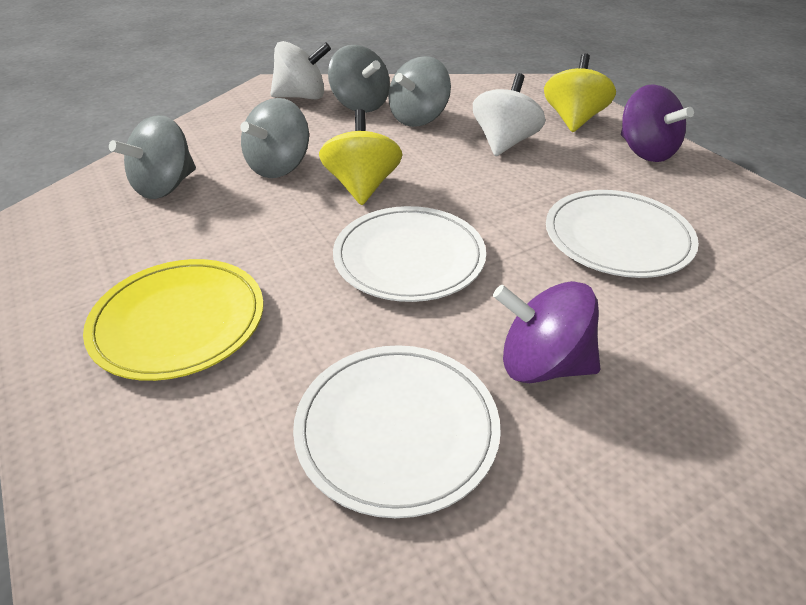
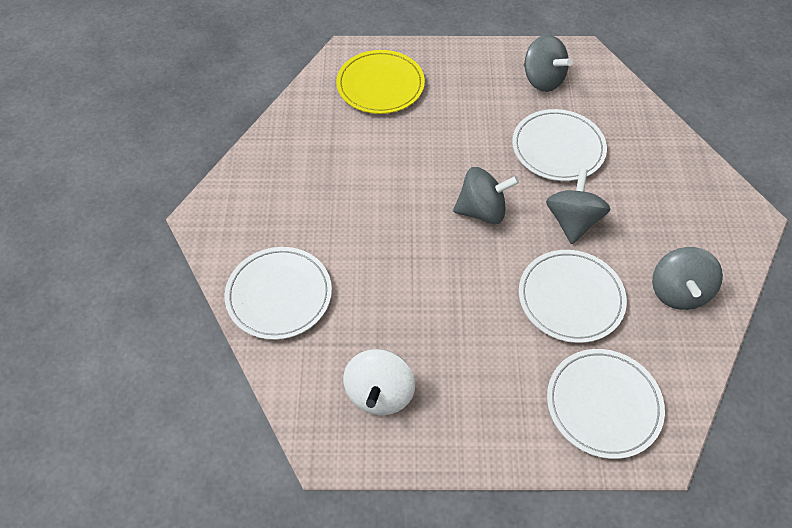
purple spinning top: 2 -> 0
white plate: 3 -> 4
white spinning top: 2 -> 1
yellow spinning top: 2 -> 0

